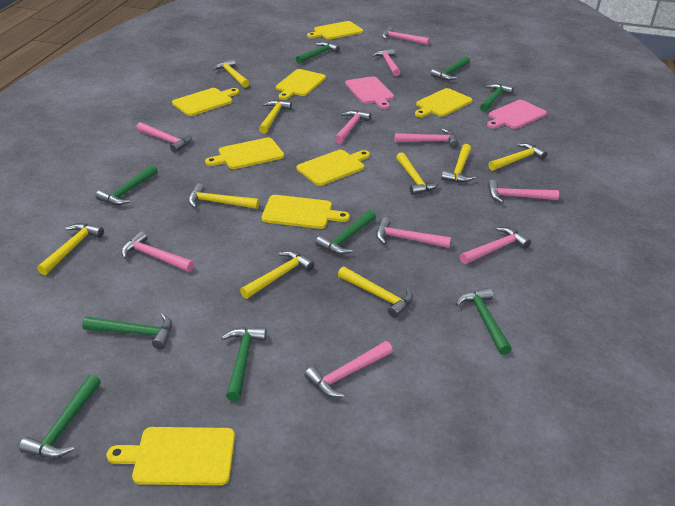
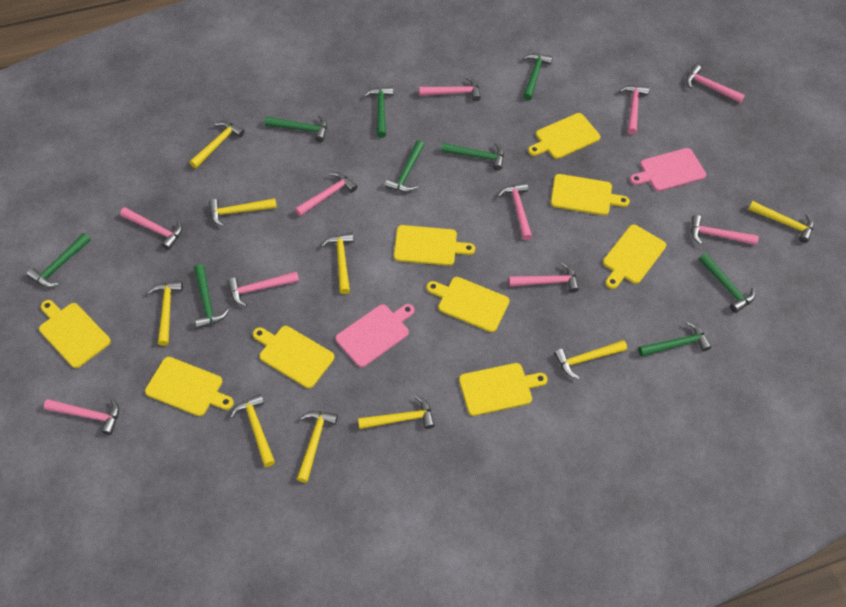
yellow cutting board: 8 -> 9

